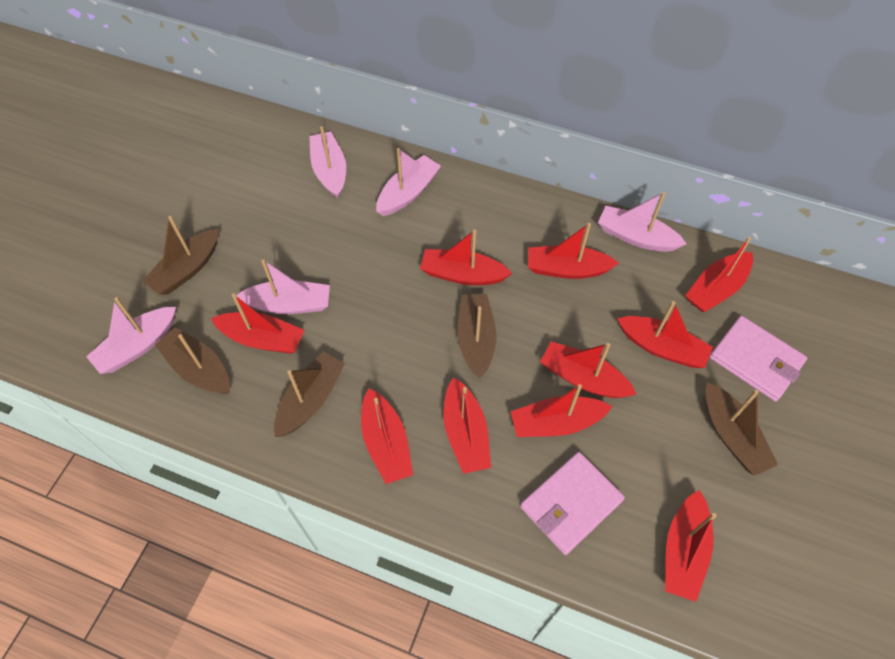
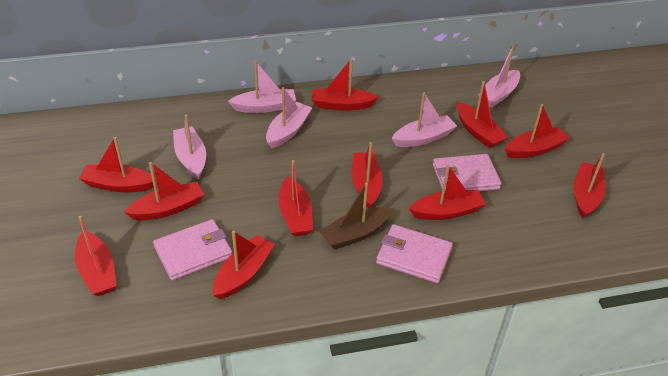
brown boat: 5 -> 1
pink wallet: 2 -> 3
red boat: 10 -> 11

